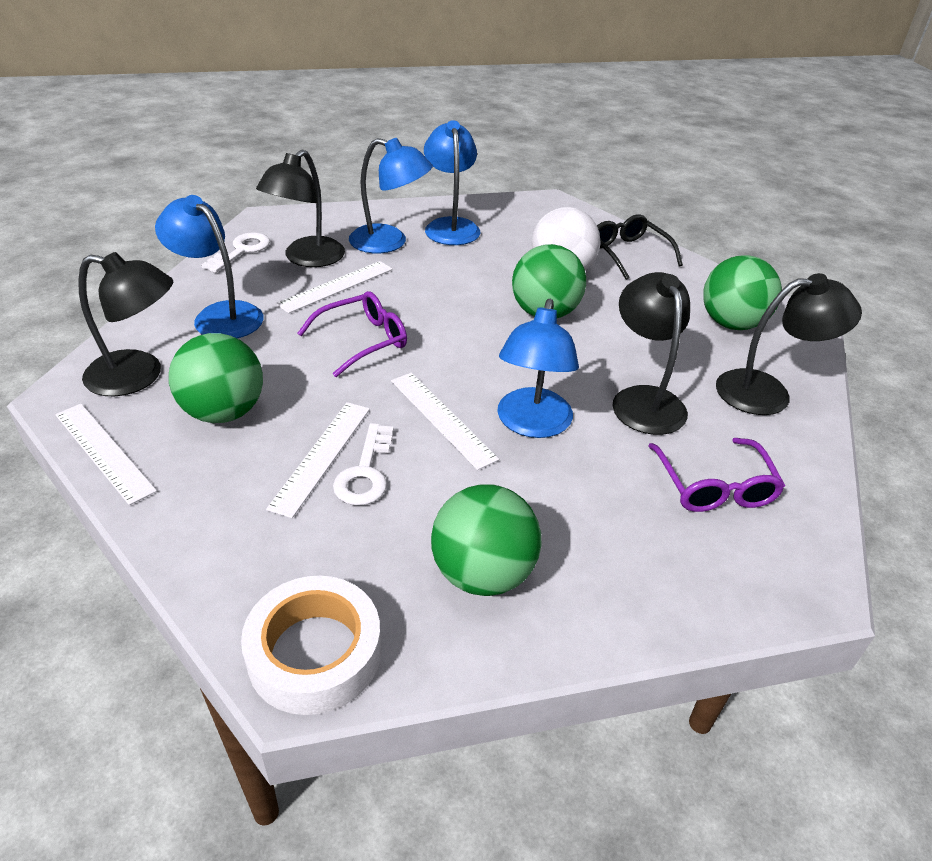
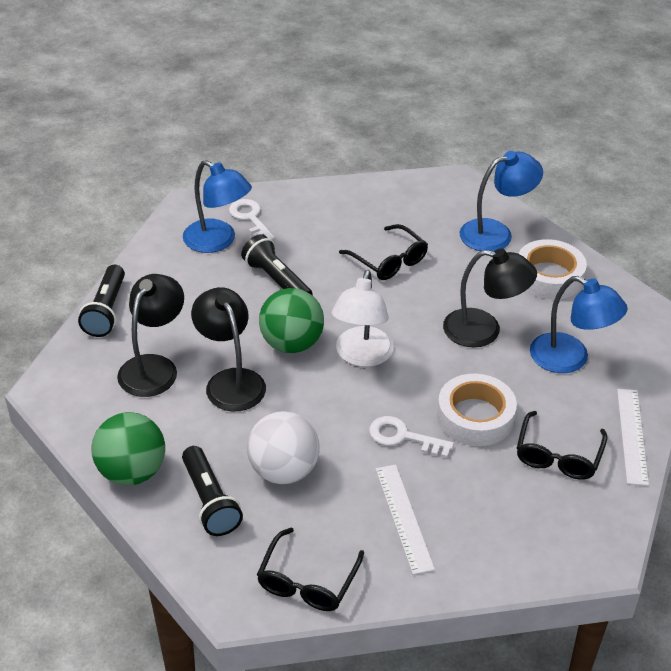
black flashlight: 0 -> 3
black glasses: 1 -> 3
black lamp: 4 -> 3
blue lamp: 4 -> 3
green ball: 4 -> 2
purple glasses: 2 -> 0
white lamp: 0 -> 1
white ruler: 4 -> 2
white tape: 1 -> 2

